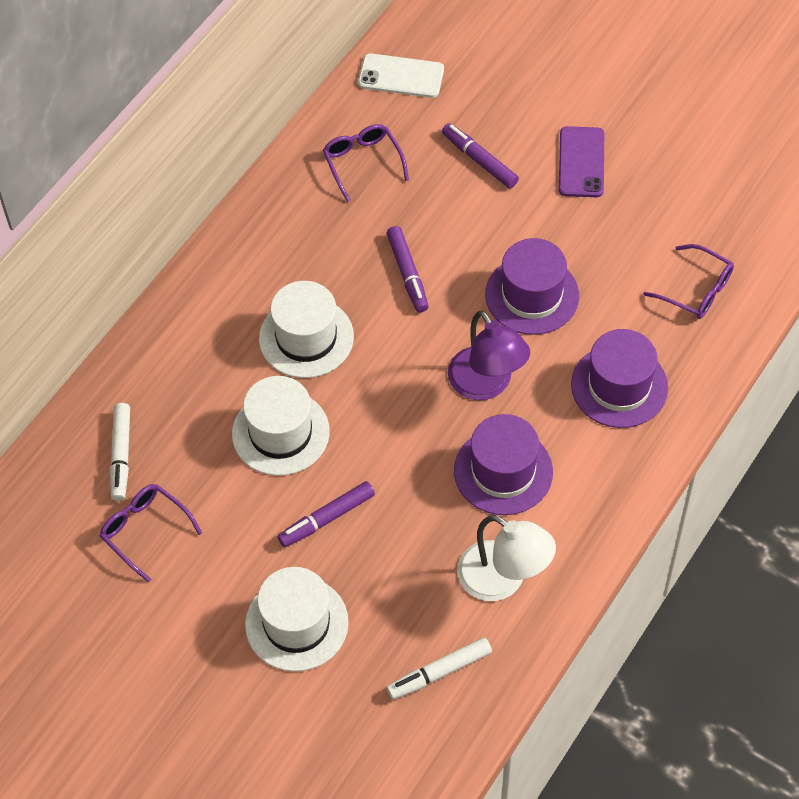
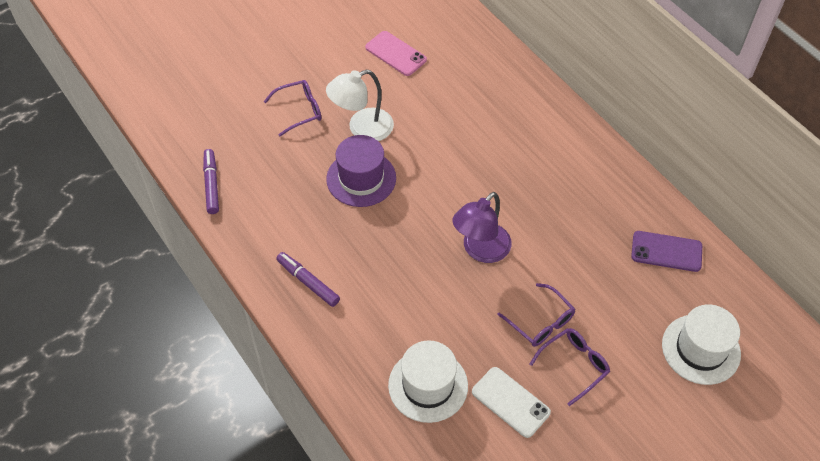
pink phone: 0 -> 1
purple hat: 3 -> 1
purple marker: 3 -> 2
white hat: 3 -> 2
white marker: 2 -> 0

